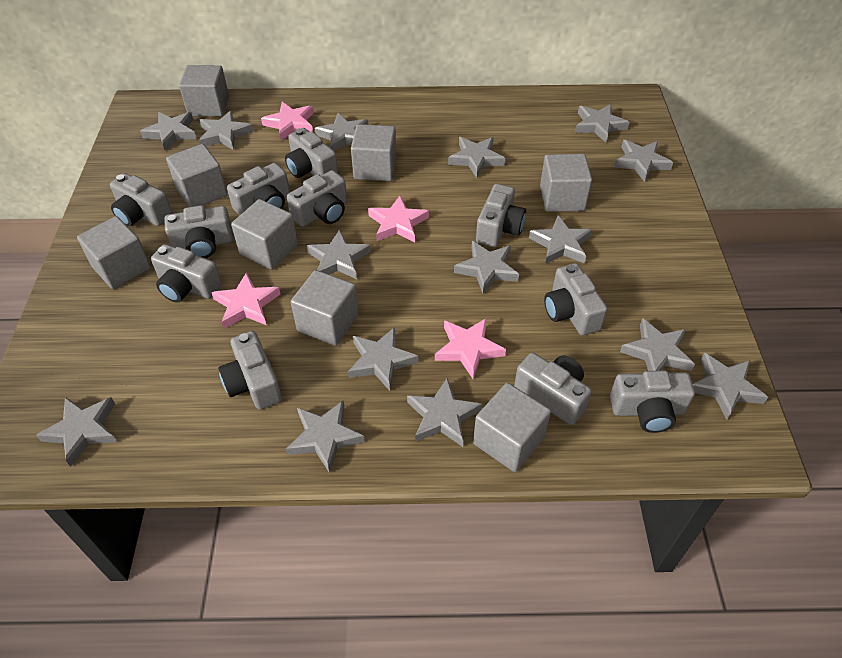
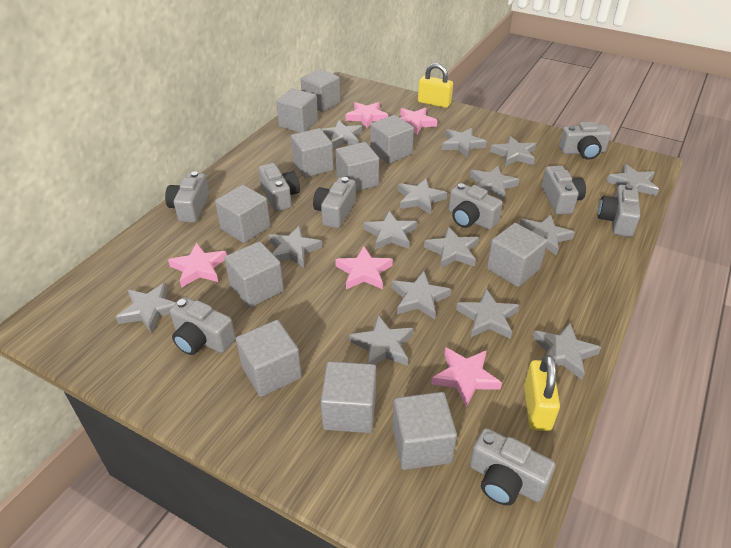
grey camera: 11 -> 9
grey cube: 8 -> 11
pink star: 4 -> 5
yellow padlock: 0 -> 2

